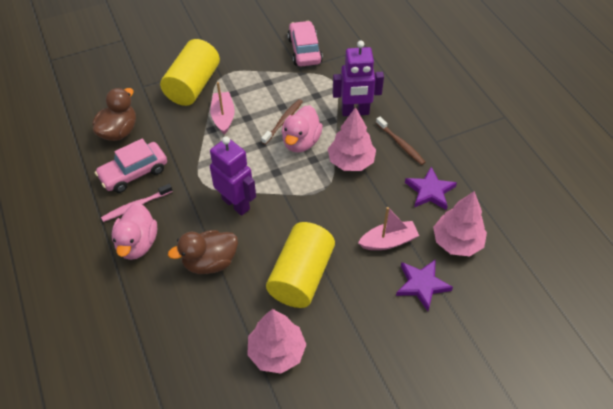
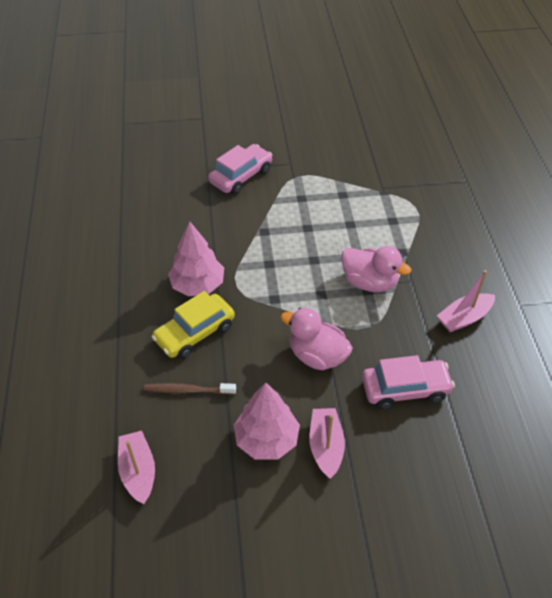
brown duck: 2 -> 0
brown toothbrush: 2 -> 1
pink boat: 2 -> 3
pink toothbrush: 1 -> 0
pink tree: 3 -> 2
purple robot: 2 -> 0
purple star: 2 -> 0
yellow car: 0 -> 1
yellow cylinder: 2 -> 0

